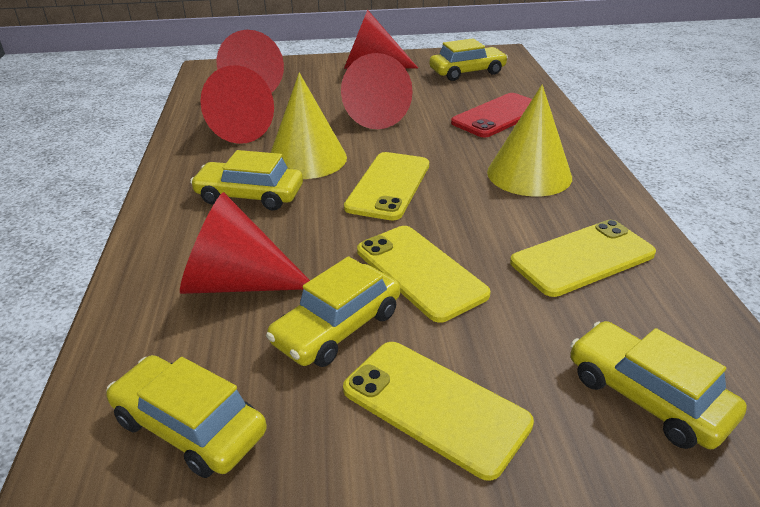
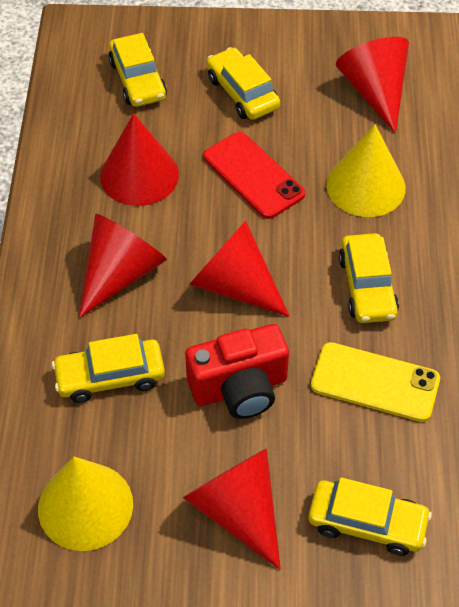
red camera: 0 -> 1
yellow phone: 4 -> 1

